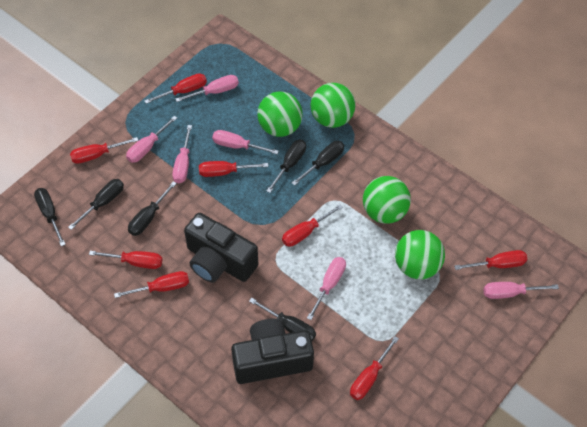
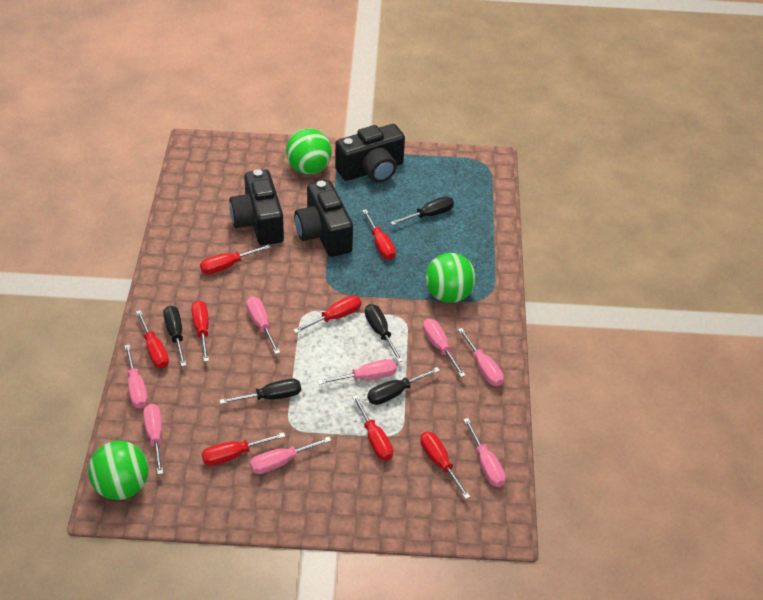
black camera: 2 -> 3
black screwdriver: 6 -> 5
green ball: 4 -> 3
pink screwdriver: 6 -> 8

